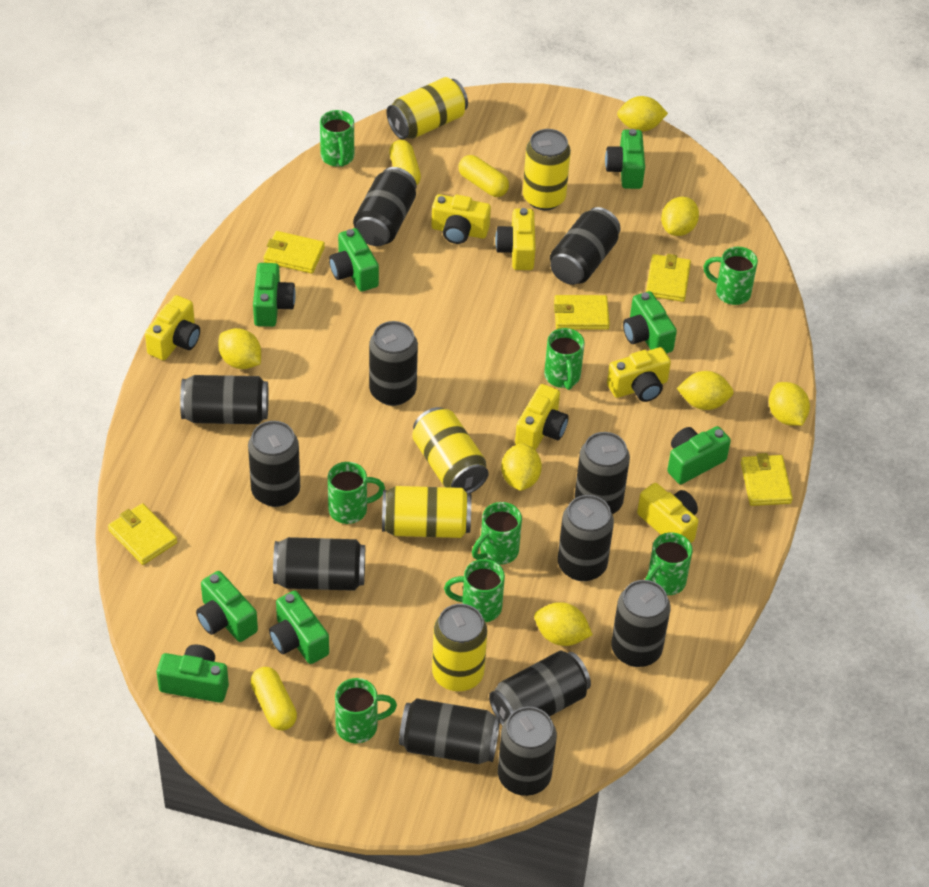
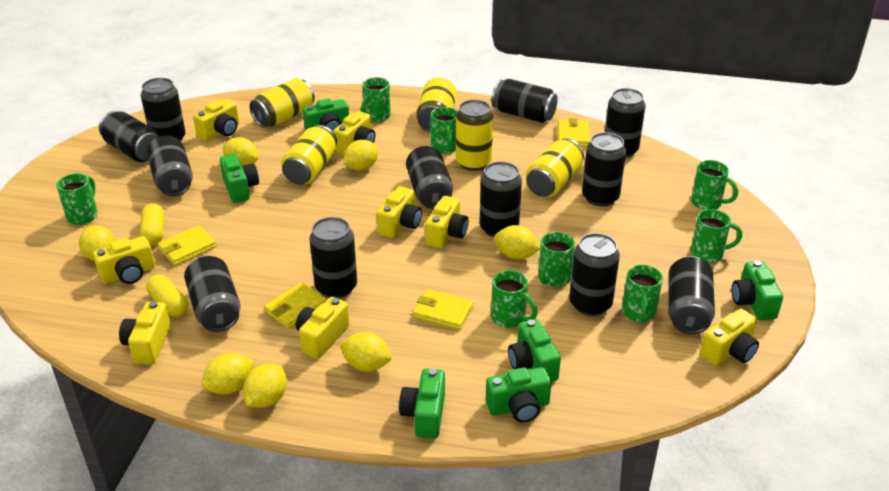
green camera: 8 -> 6
yellow camera: 6 -> 8
yellow capsule: 3 -> 2
yellow wallet: 5 -> 4

